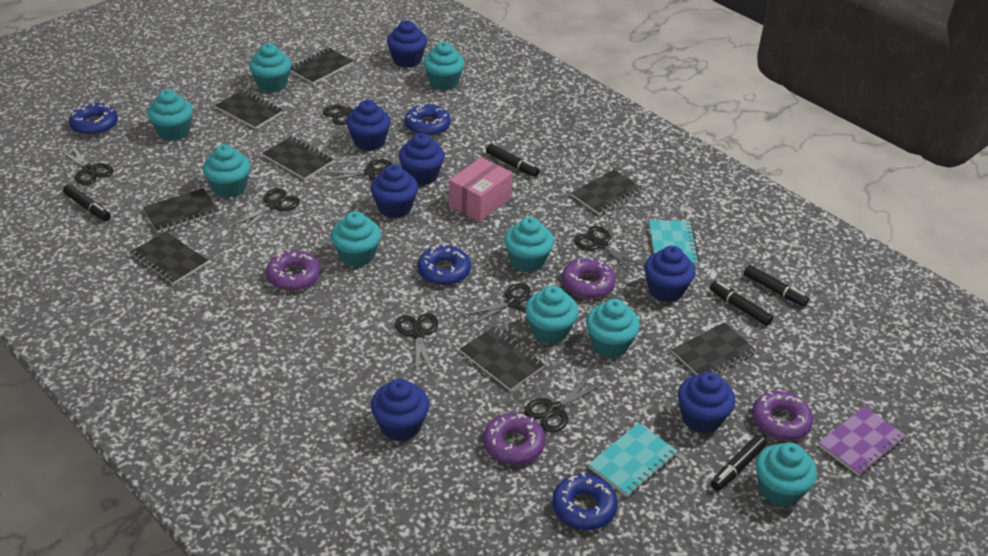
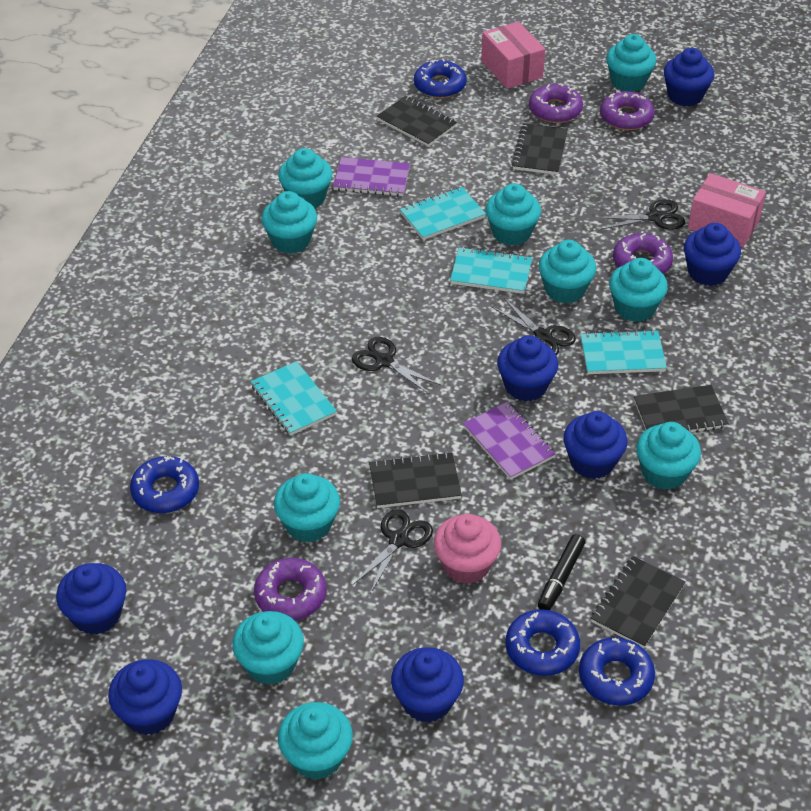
black marker: 5 -> 1
black notebook: 8 -> 5
black scissors: 8 -> 4
pink box: 1 -> 2
pink cupcake: 0 -> 1
purple notebook: 1 -> 2
turquoise cupcake: 9 -> 10
turquoise notebook: 2 -> 4

